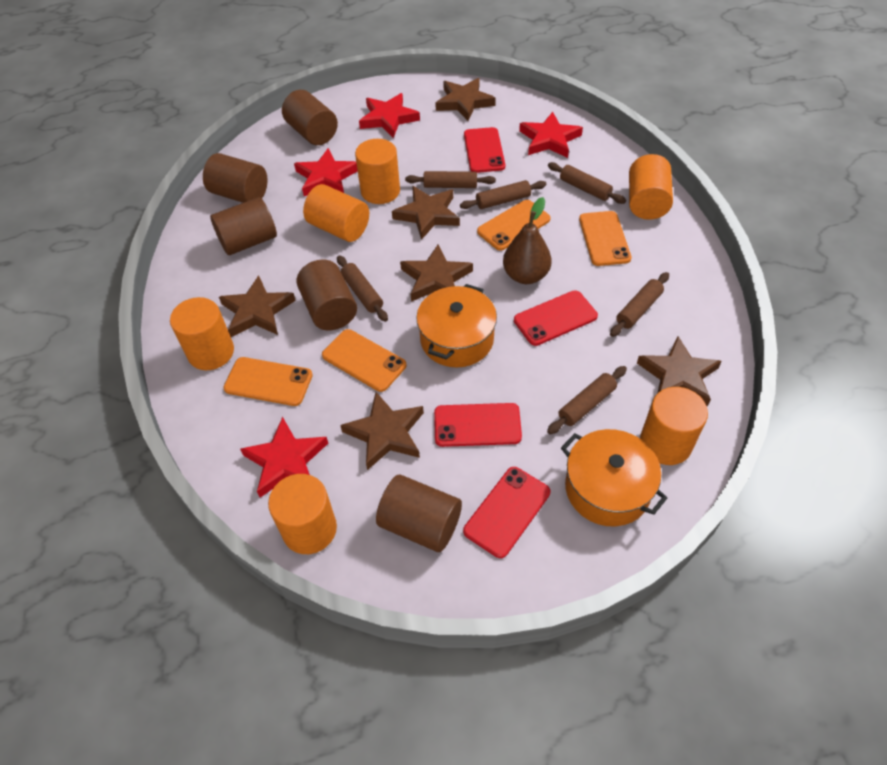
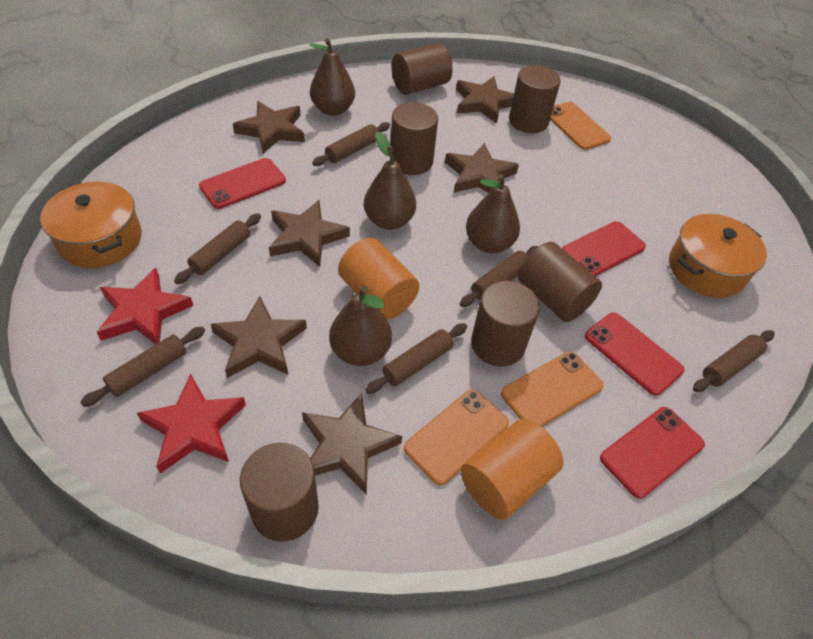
brown cylinder: 5 -> 6
brown pear: 1 -> 4
orange cylinder: 6 -> 2
orange phone: 4 -> 3
red star: 4 -> 2

